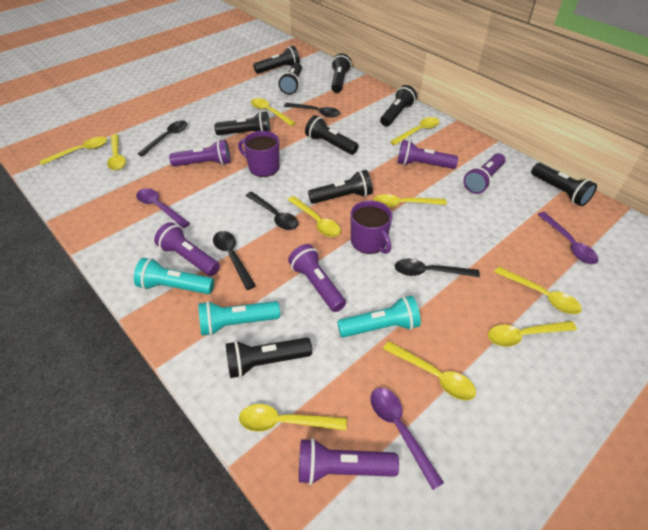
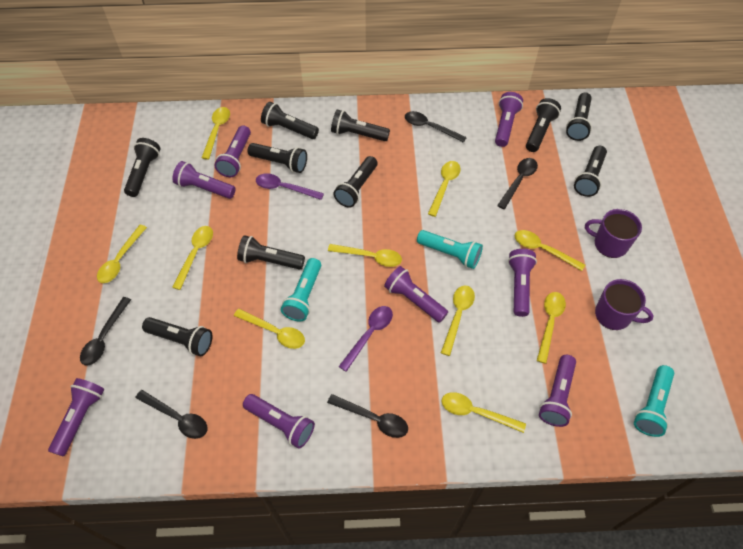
black flashlight: 9 -> 10
purple flashlight: 6 -> 8
purple spoon: 3 -> 2

